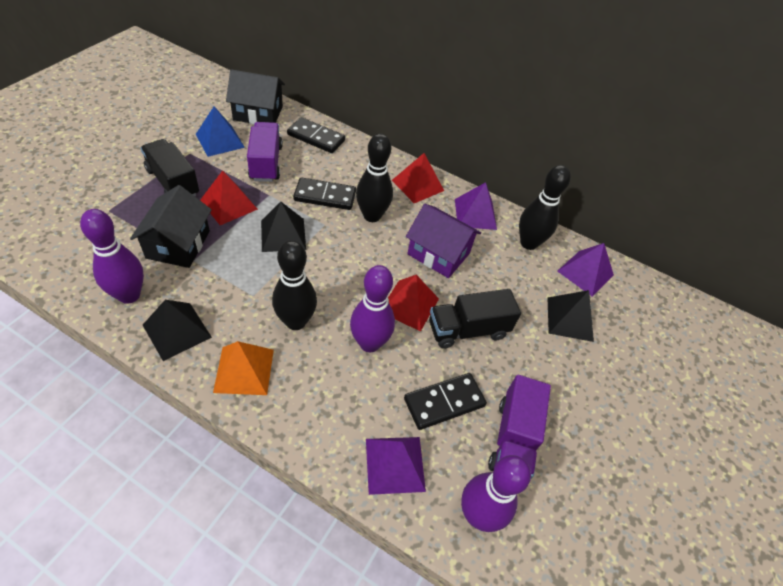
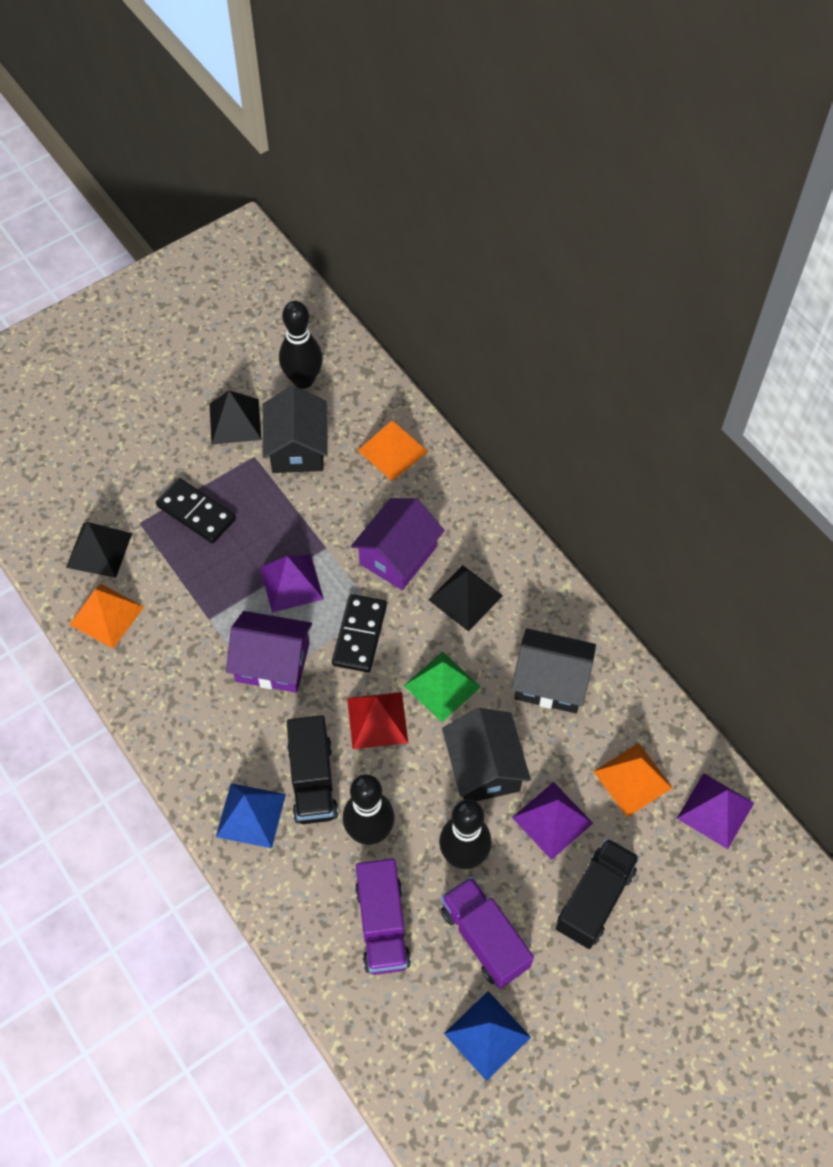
black domino: 3 -> 2
black house: 2 -> 3
blue pyramid: 1 -> 2
green pyramid: 0 -> 1
orange pyramid: 1 -> 3
purple bowling pin: 3 -> 0
purple house: 1 -> 2
red pyramid: 3 -> 1

